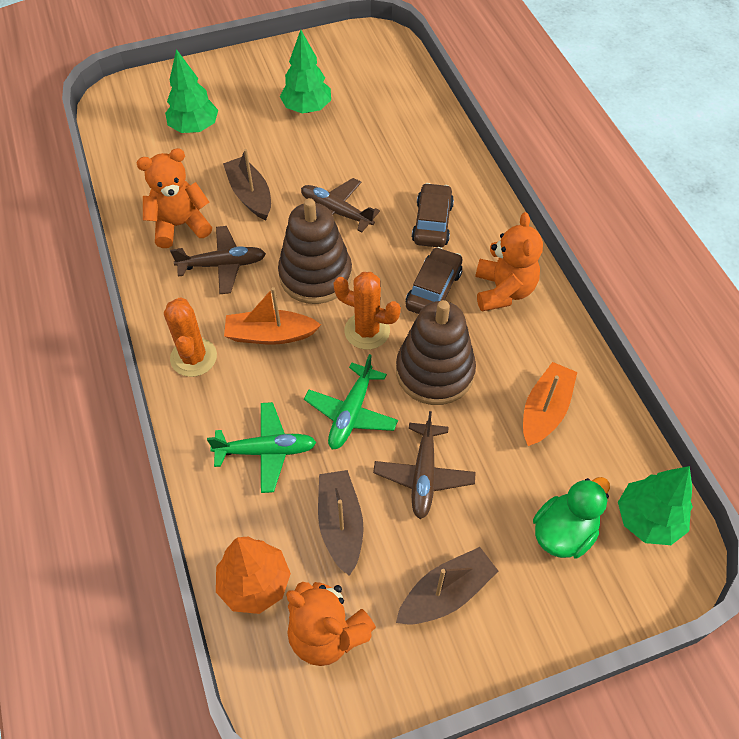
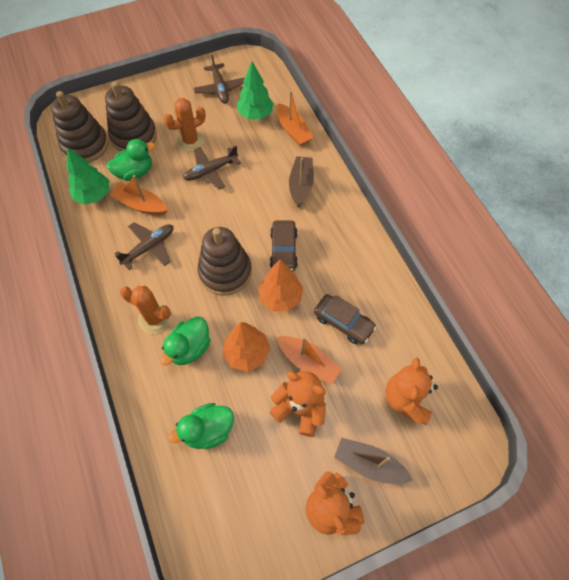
brown boat: 3 -> 2
brown stacking toy: 2 -> 3
green duck: 1 -> 3
green plane: 2 -> 0
green tree: 3 -> 2
orange boat: 2 -> 3
orange tree: 1 -> 2

